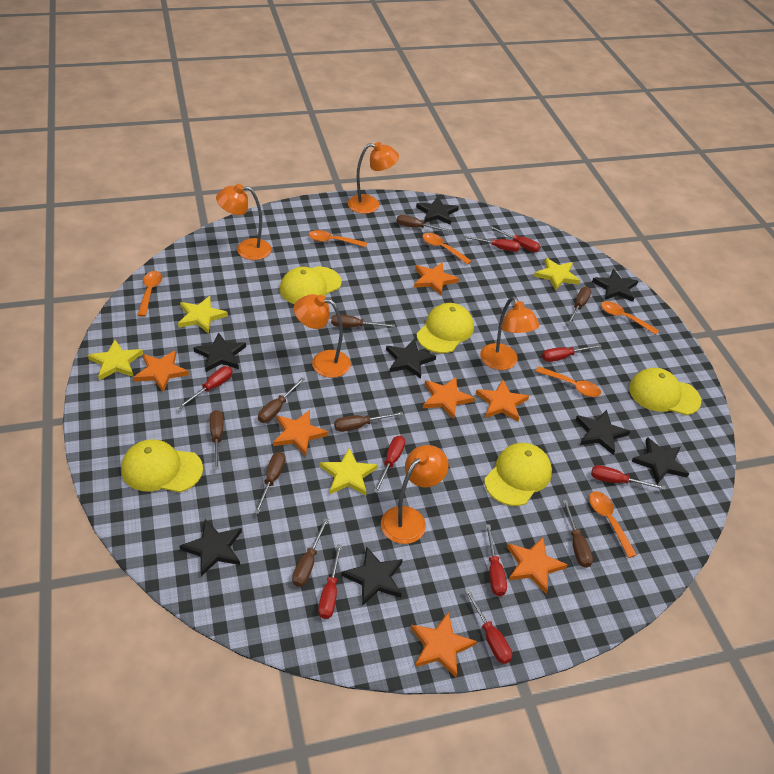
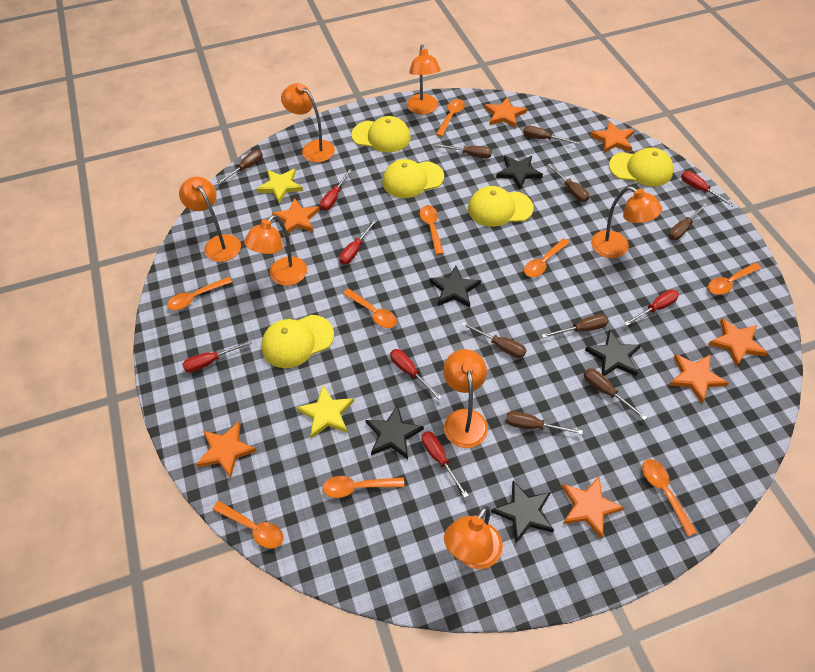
black star: 8 -> 5
orange lamp: 5 -> 7
orange spoon: 6 -> 9
red screwdriver: 9 -> 7
yellow star: 4 -> 2

